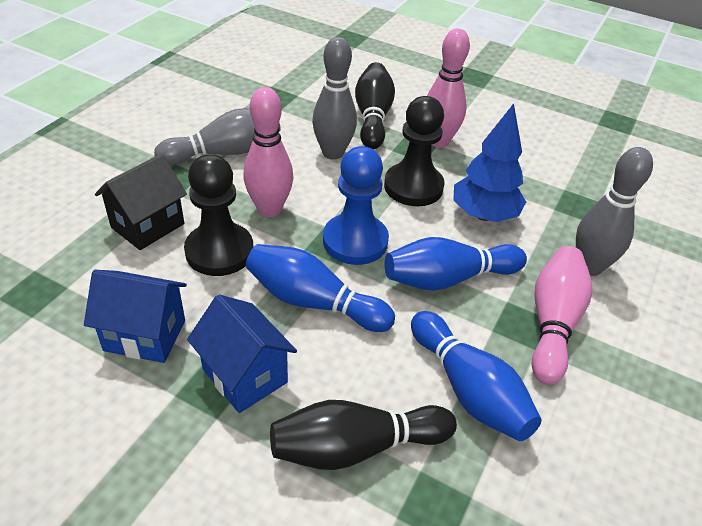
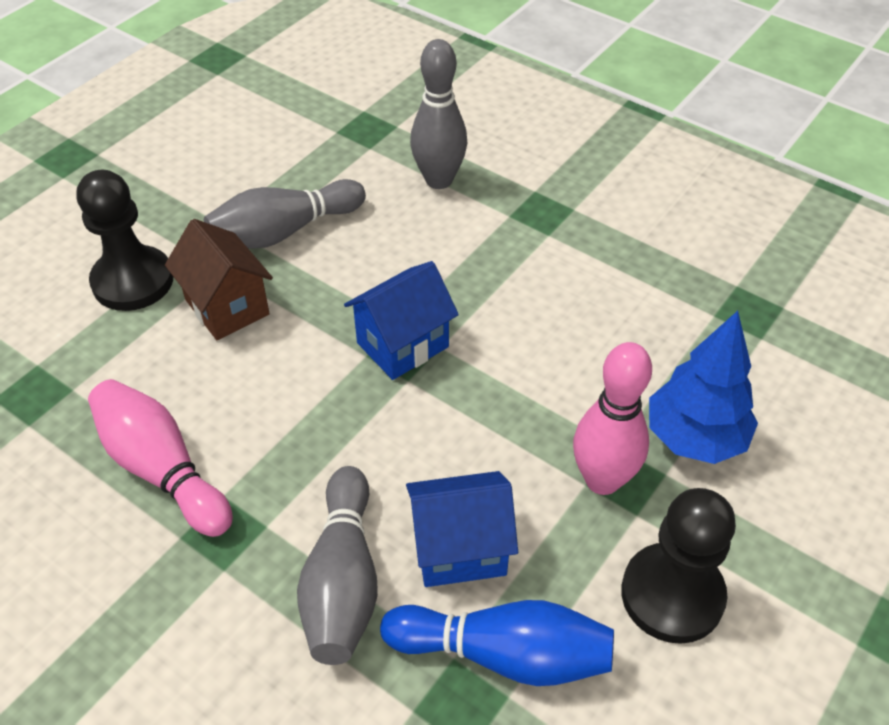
black bowling pin: 2 -> 0
black house: 1 -> 0
blue bowling pin: 3 -> 1
blue pawn: 1 -> 0
brown house: 0 -> 1
pink bowling pin: 3 -> 2

